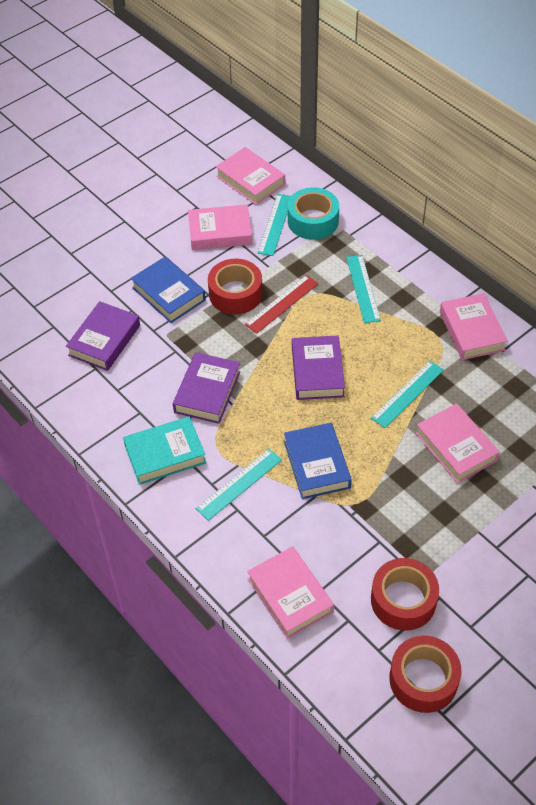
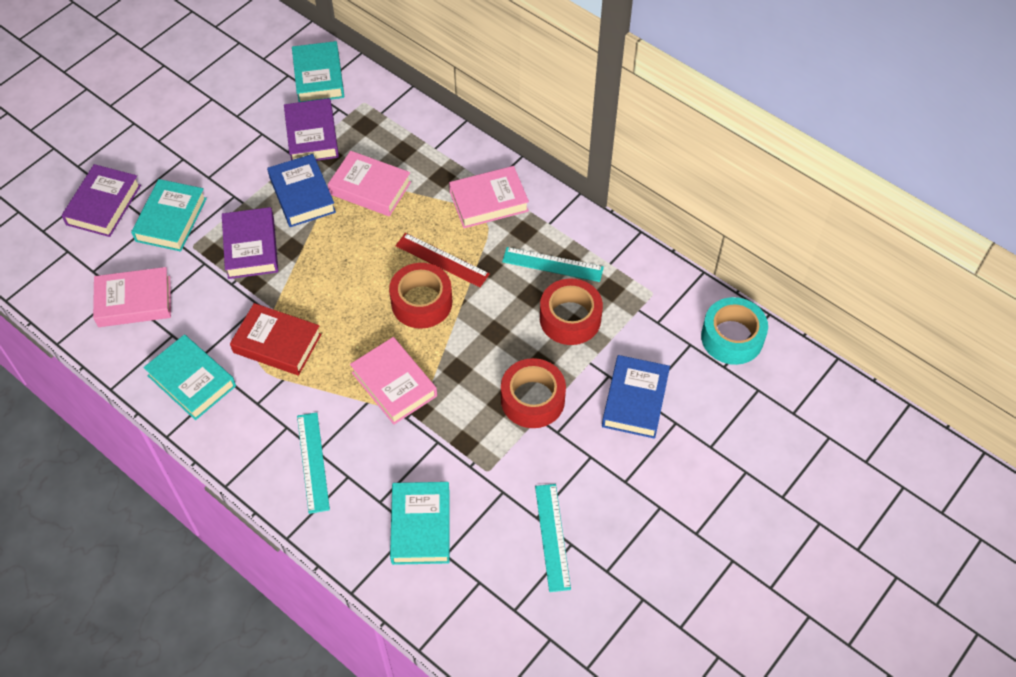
pink book: 5 -> 4
red book: 0 -> 1
turquoise book: 1 -> 4
turquoise ruler: 4 -> 3

